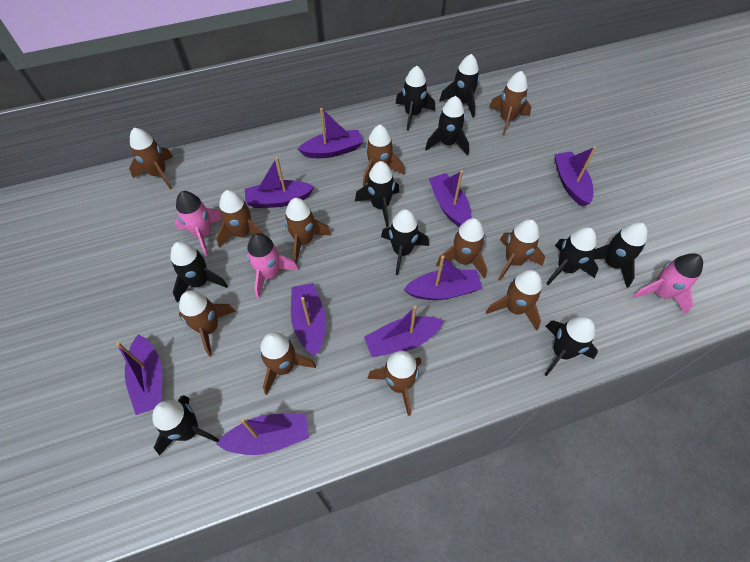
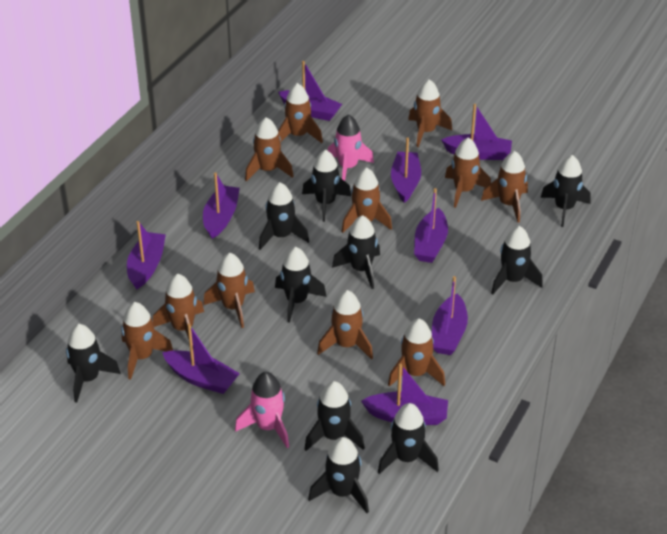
pink rocket: 3 -> 2

